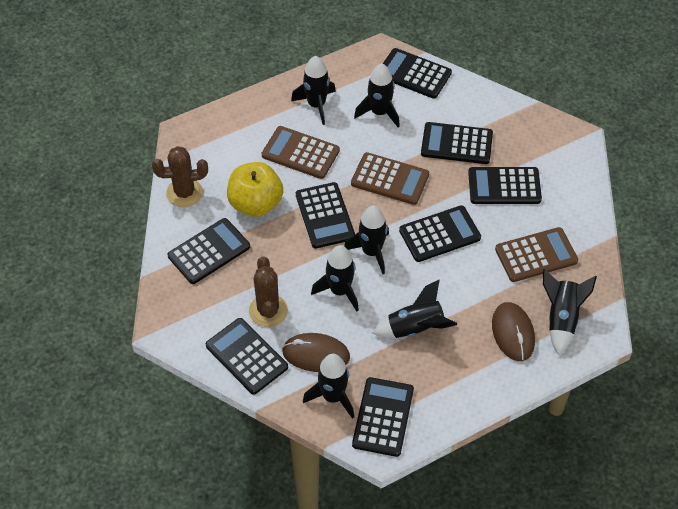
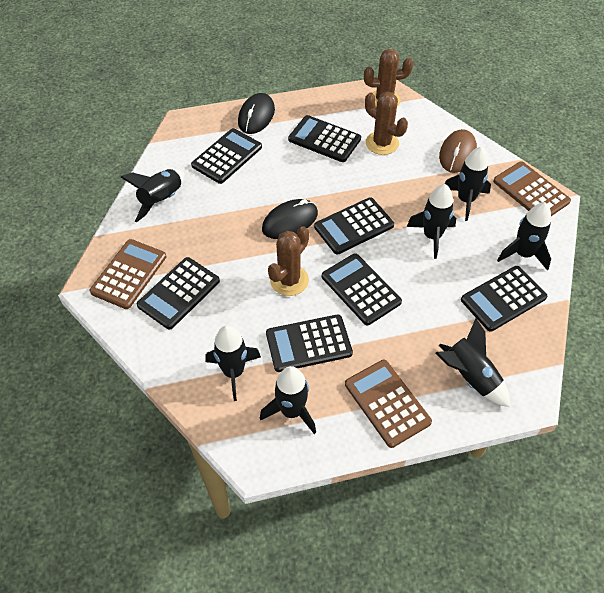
black calculator: 8 -> 7
black mouse: 0 -> 2
brown cactus: 2 -> 3
brown mouse: 2 -> 1
yellow apple: 1 -> 0

